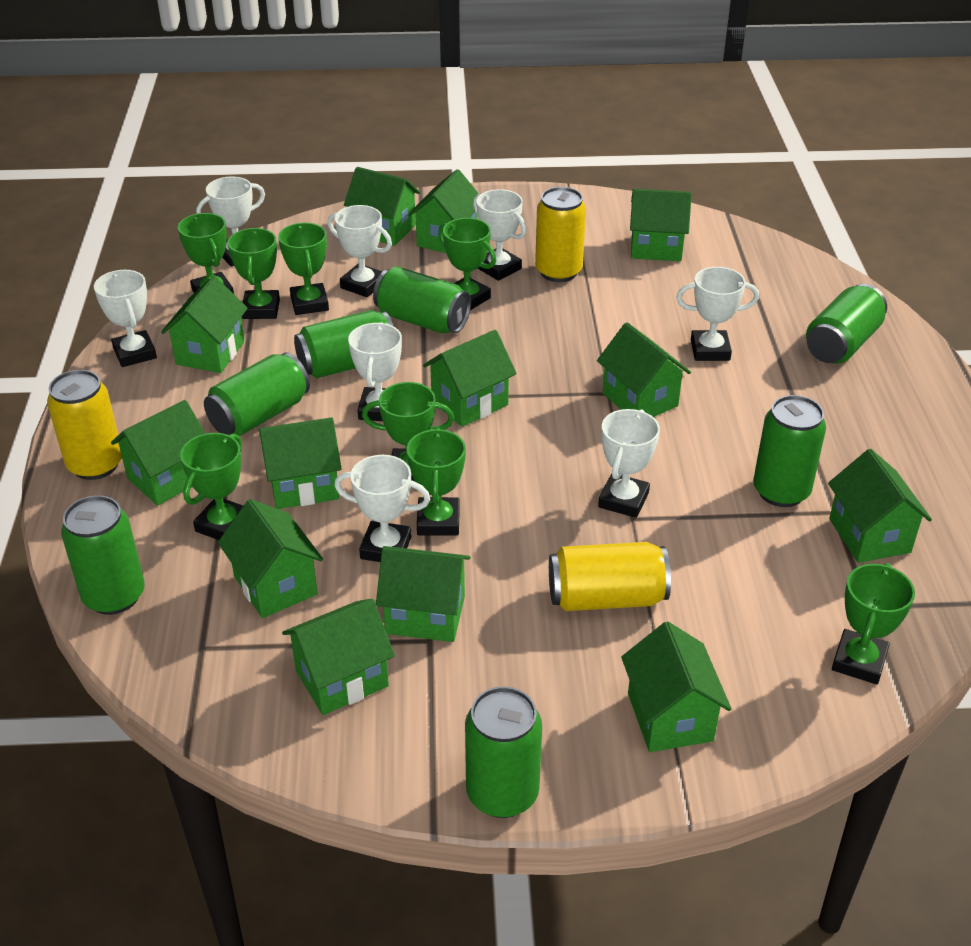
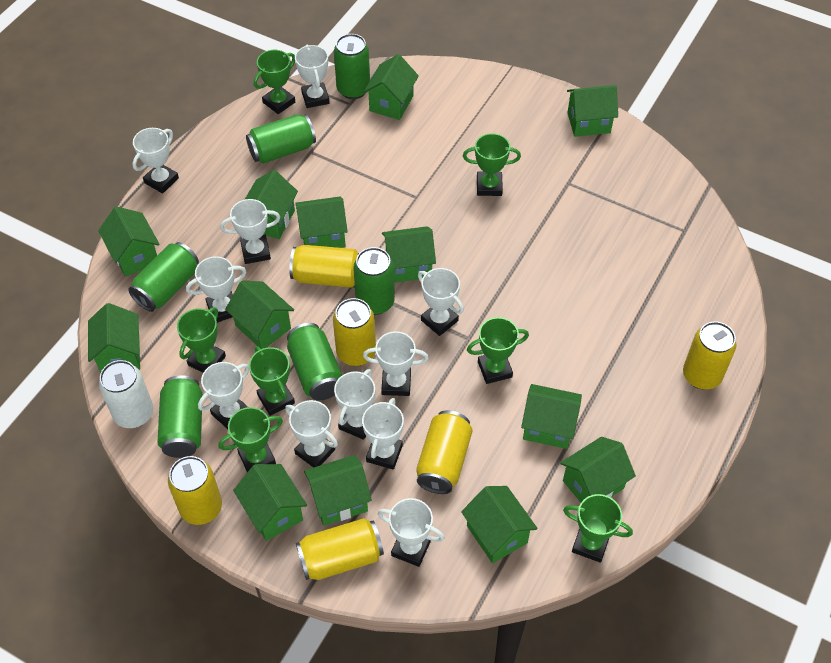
green can: 7 -> 6
green trophy: 8 -> 7
white can: 0 -> 1
white trophy: 8 -> 11
yellow can: 3 -> 6

